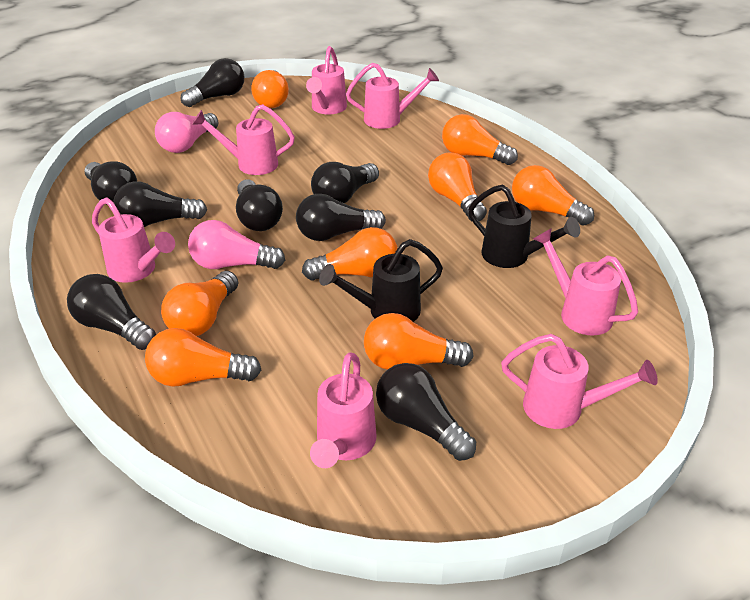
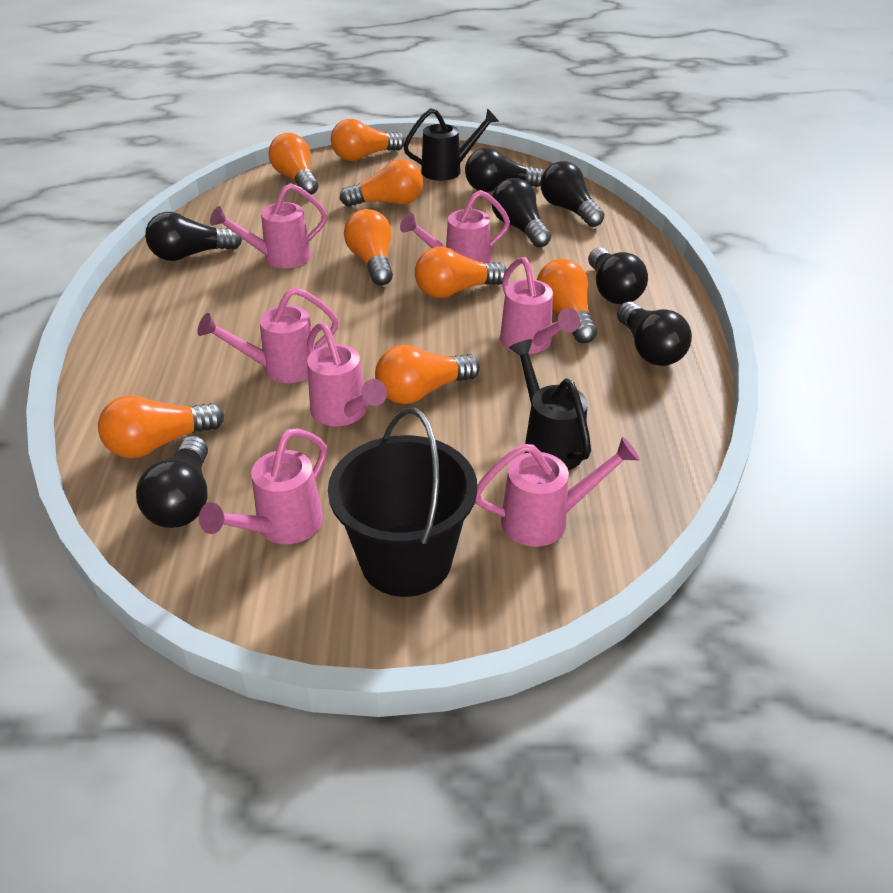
black bucket: 0 -> 1
black light bulb: 8 -> 7
pink light bulb: 2 -> 0

